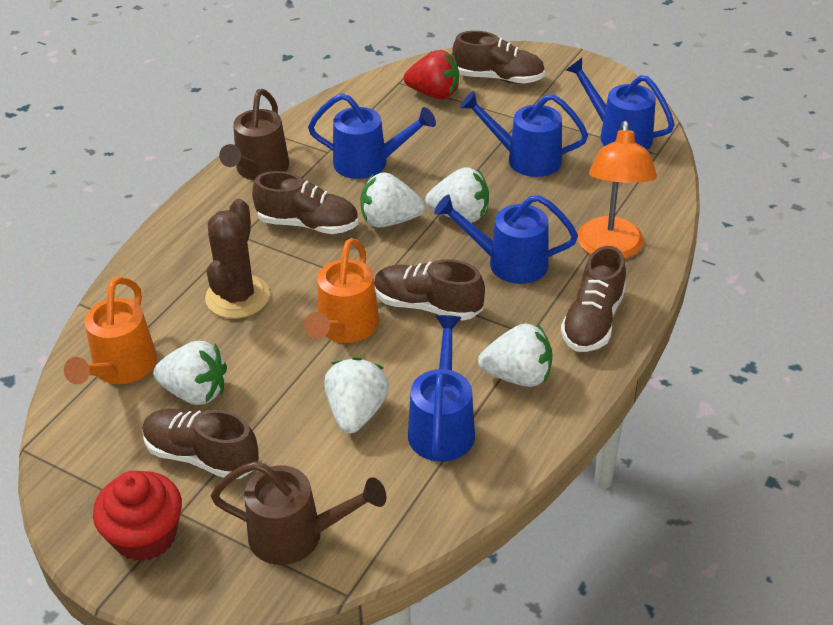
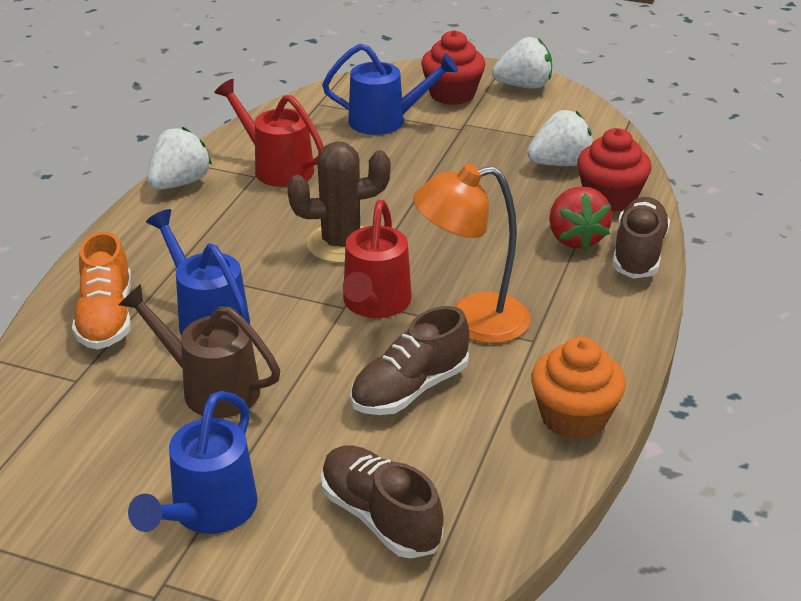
blue watering can: 5 -> 3
brown shoe: 5 -> 3
brown watering can: 2 -> 1
orange cupcake: 0 -> 1
orange shoe: 0 -> 1
orange watering can: 2 -> 0
red cupcake: 1 -> 2
red watering can: 0 -> 2
white strawberry: 5 -> 3

